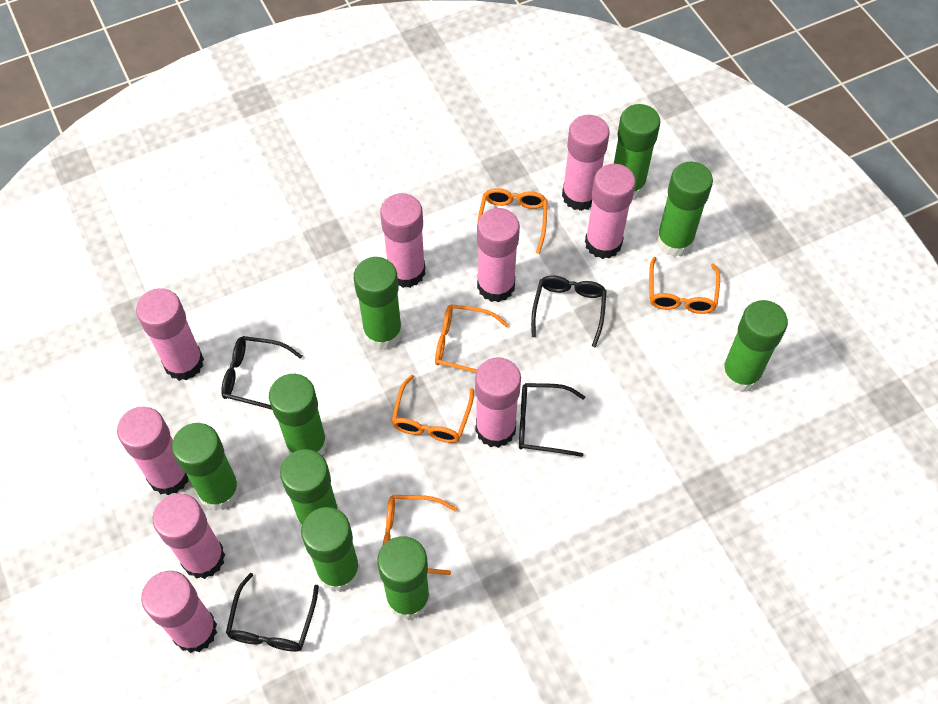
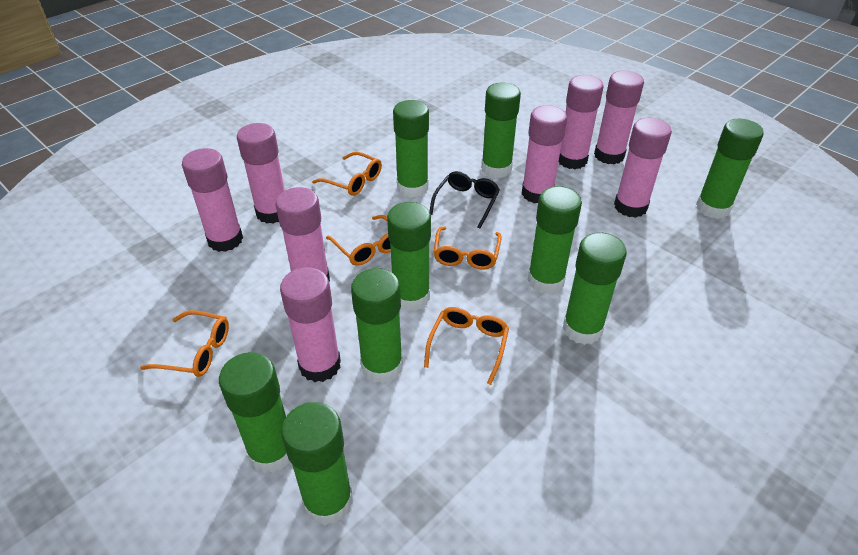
black glasses: 4 -> 1
pink glue stick: 9 -> 8

